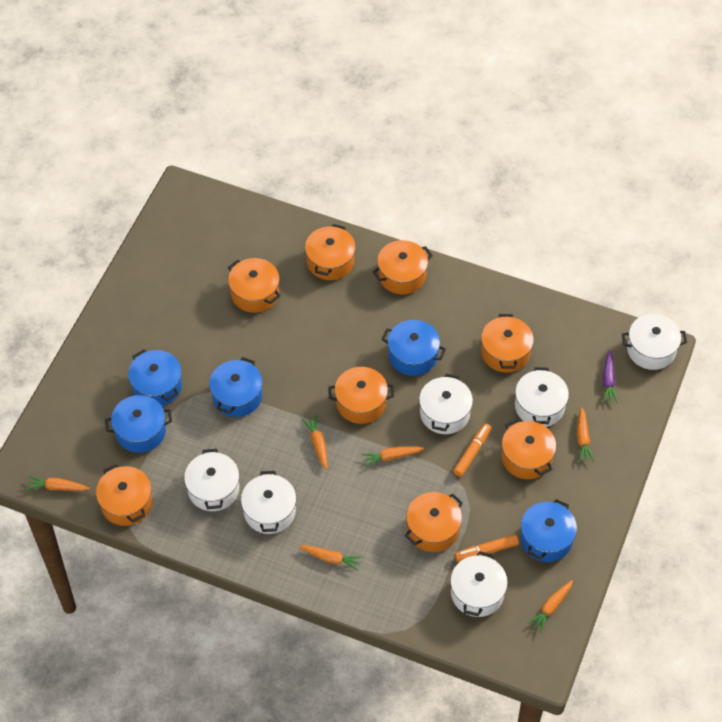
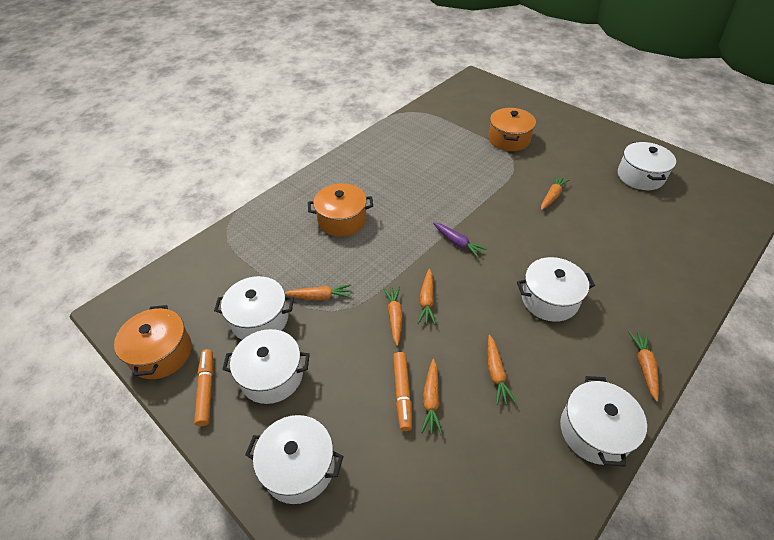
blue pot: 5 -> 0
orange carrot: 6 -> 7
orange pot: 8 -> 3

